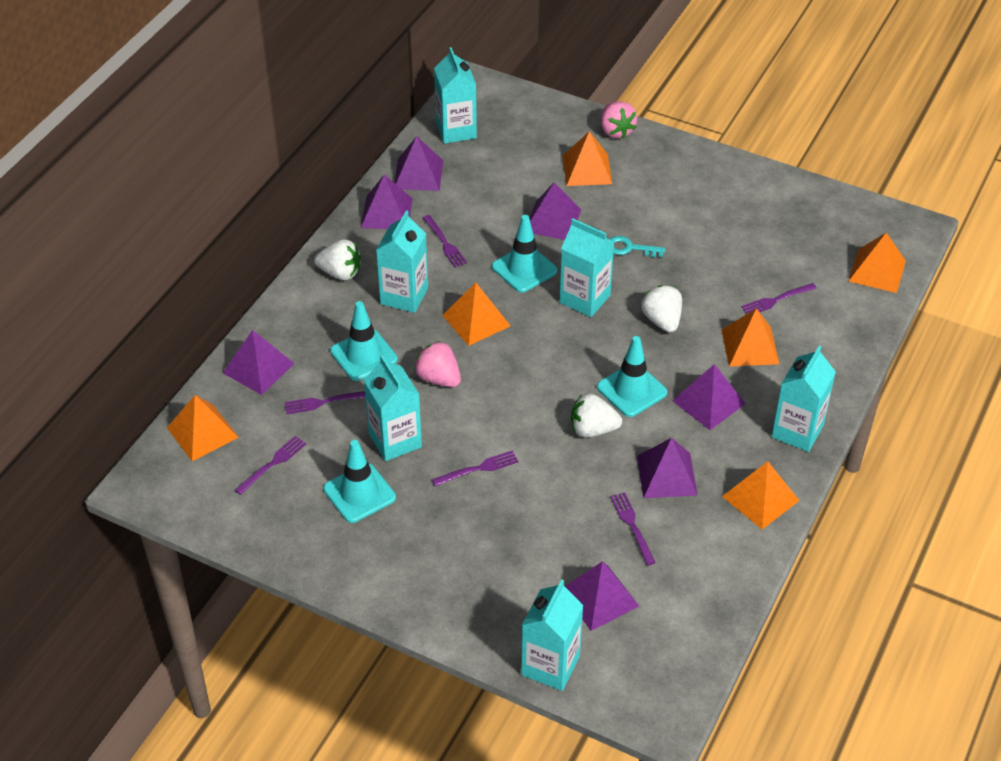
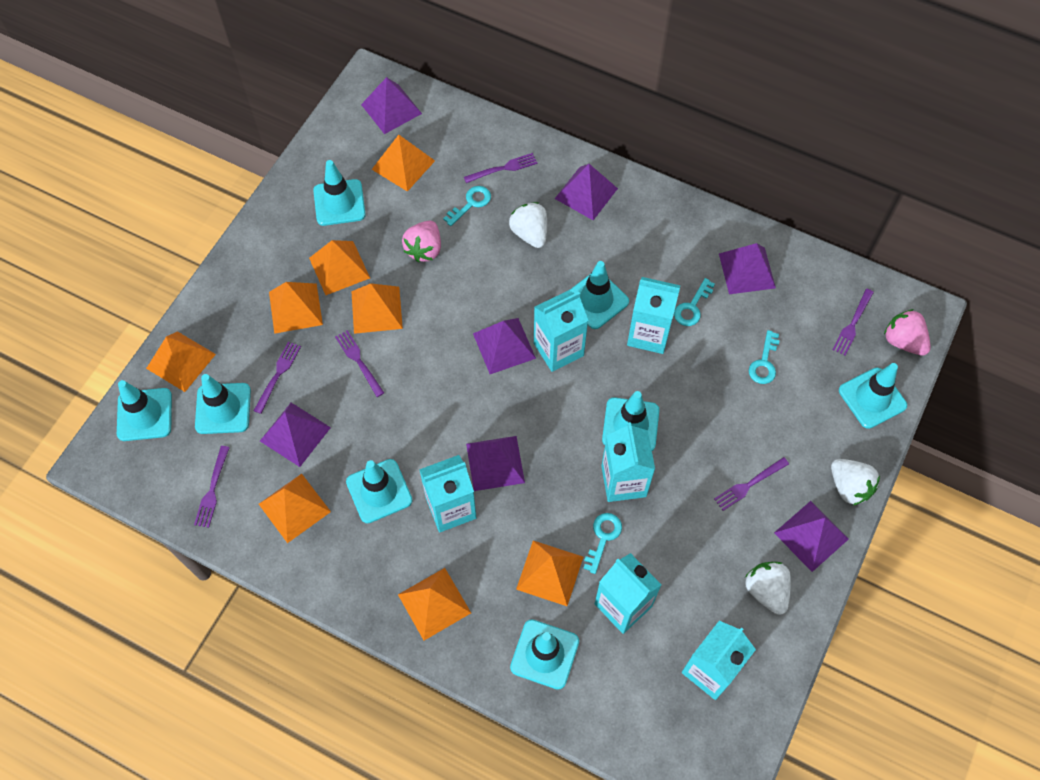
orange pyramid: 6 -> 8
turquoise key: 1 -> 4
turquoise traffic cone: 4 -> 8

